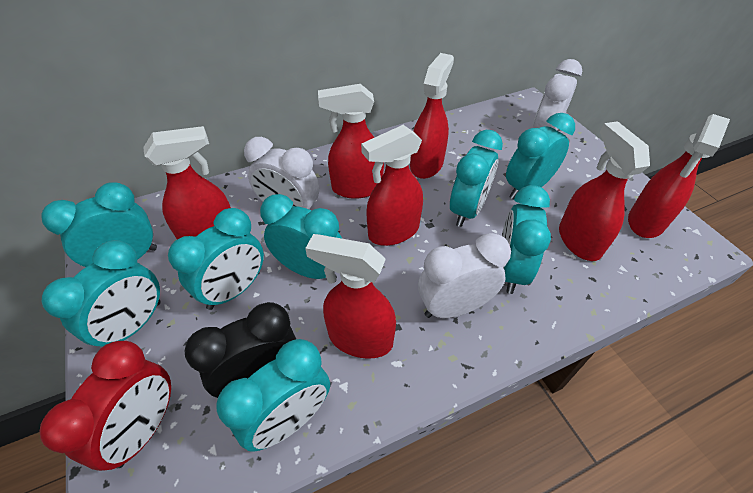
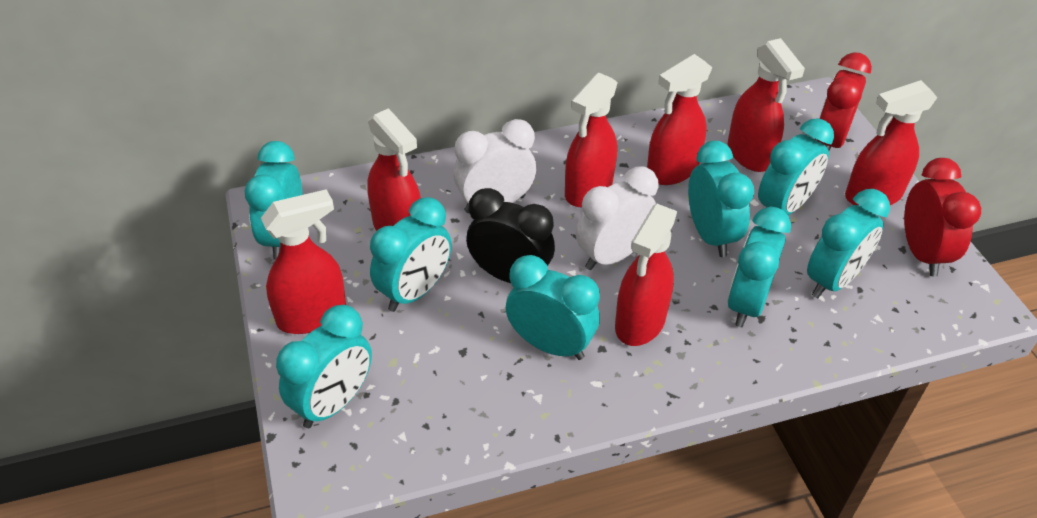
red clock: 1 -> 2
white clock: 3 -> 2

